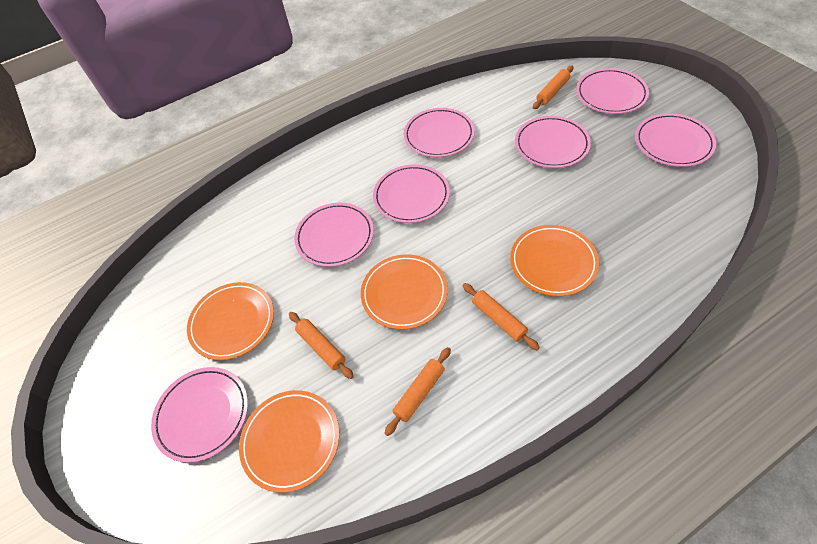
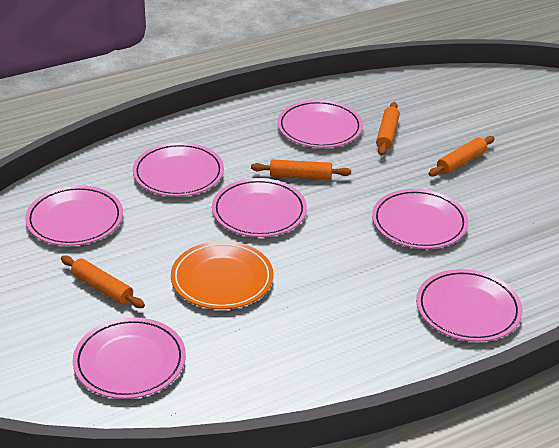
orange plate: 4 -> 1

